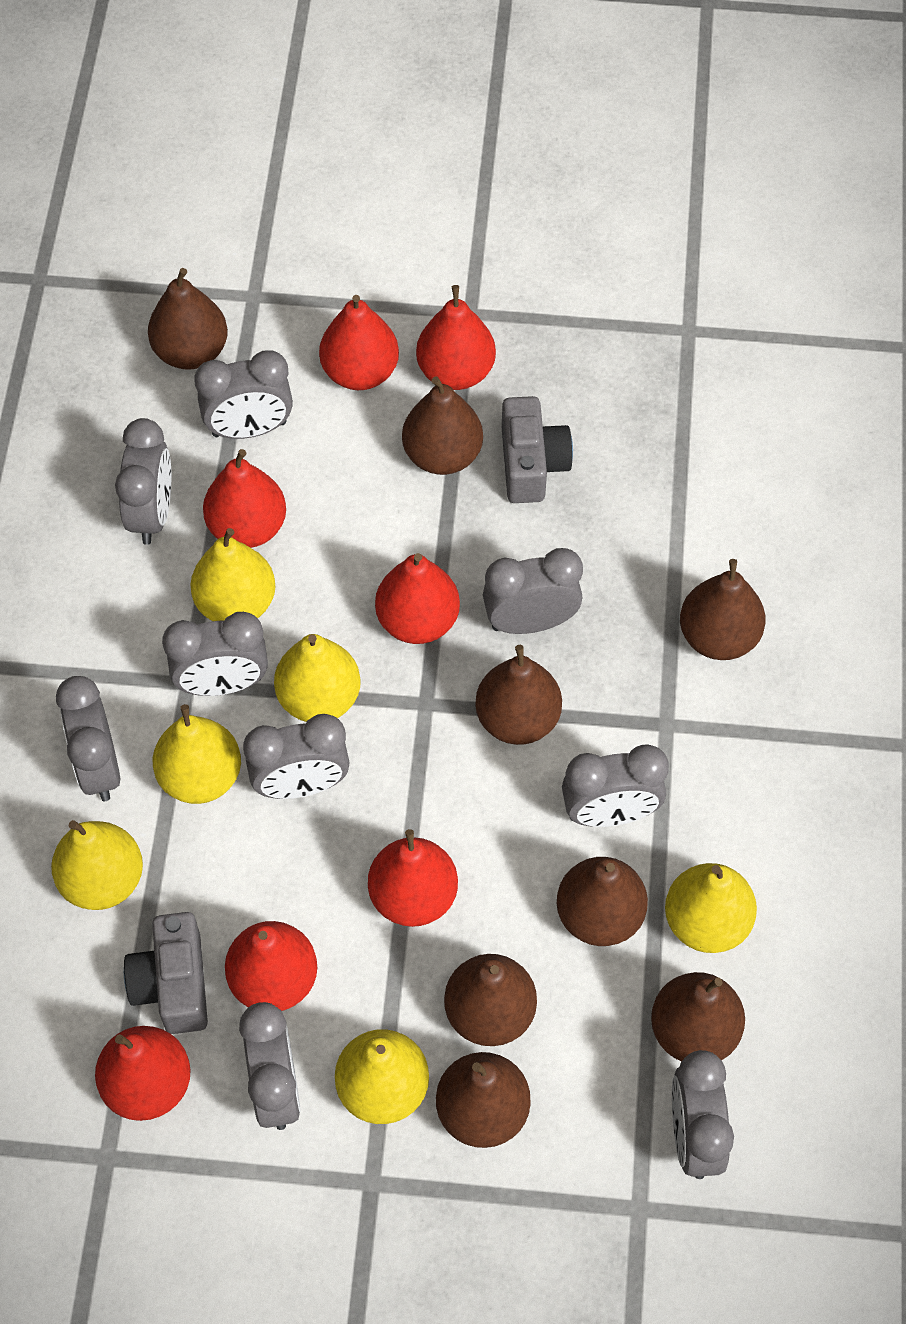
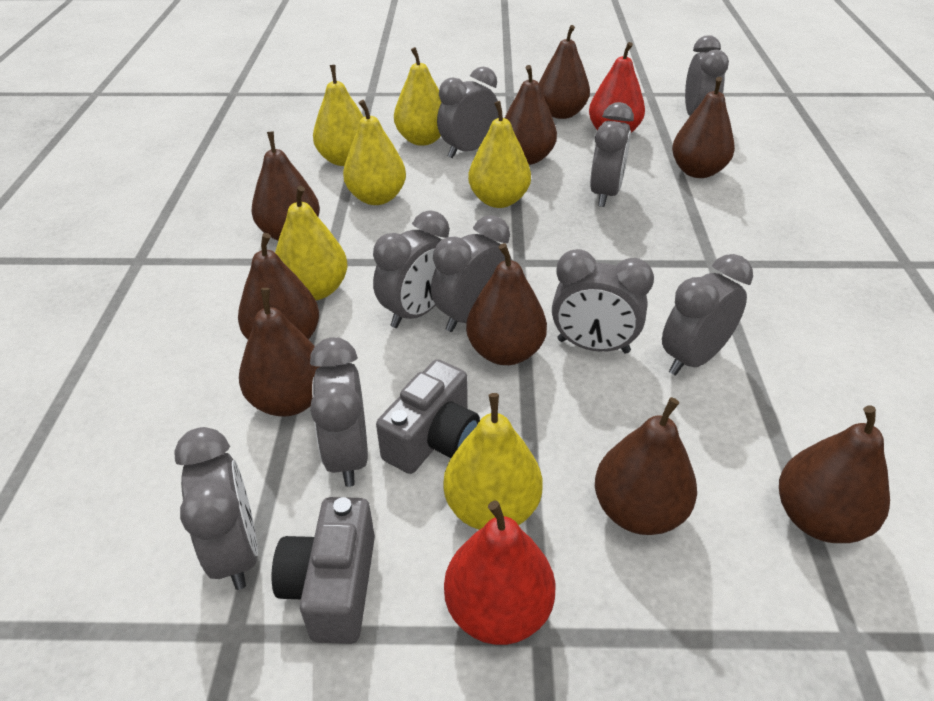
brown pear: 8 -> 9
red pear: 7 -> 2

